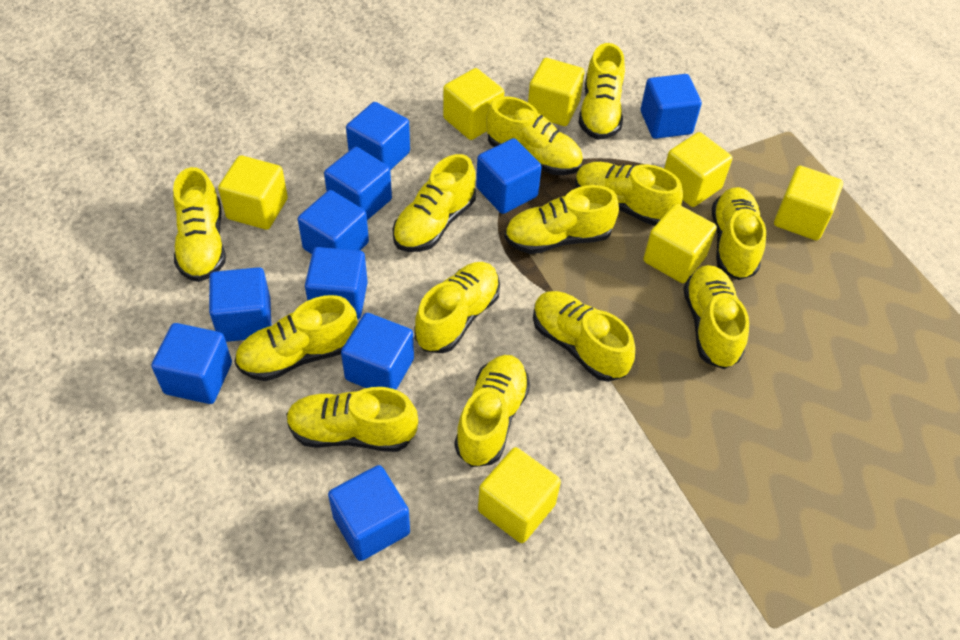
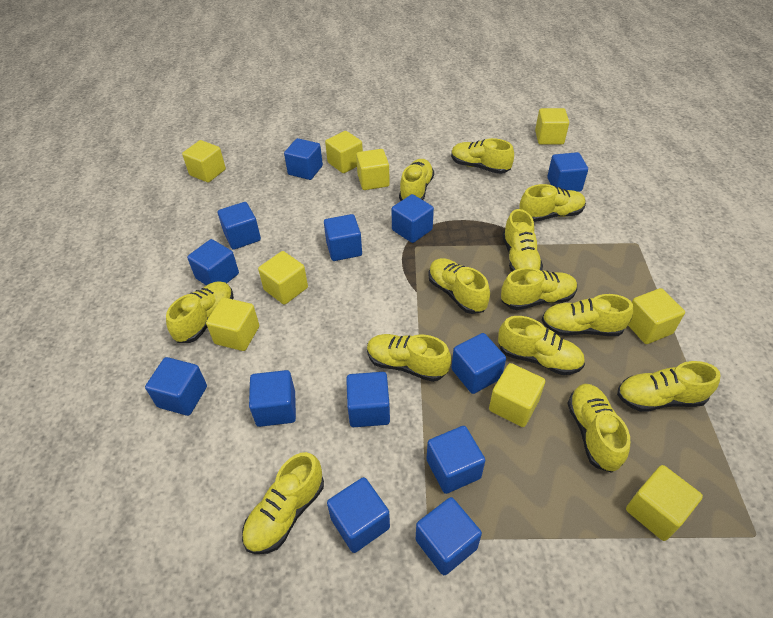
blue cube: 10 -> 13
yellow cube: 7 -> 9

